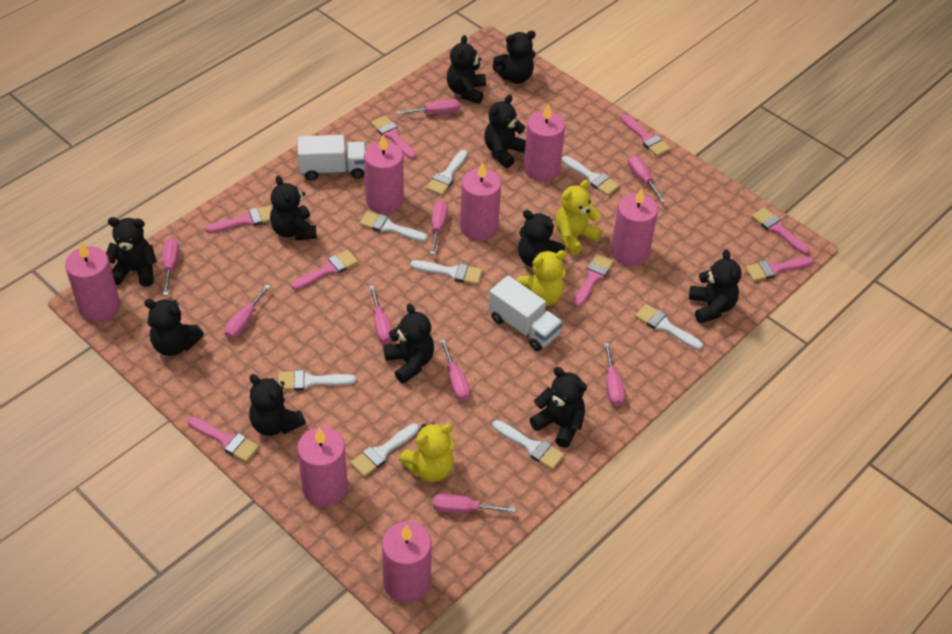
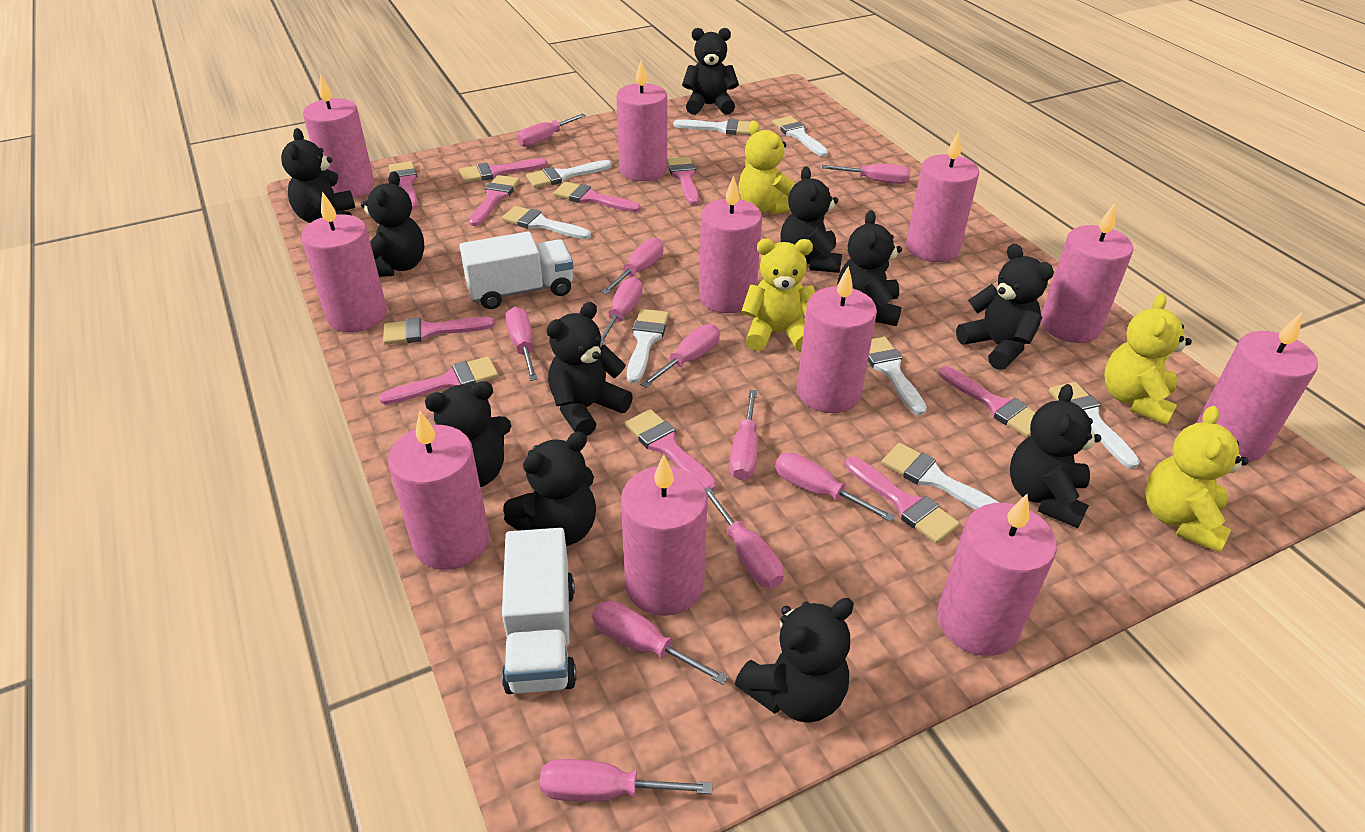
pink brush: 8 -> 10
pink candle: 7 -> 11
pink screwdriver: 9 -> 11
yellow teddy bear: 3 -> 4

